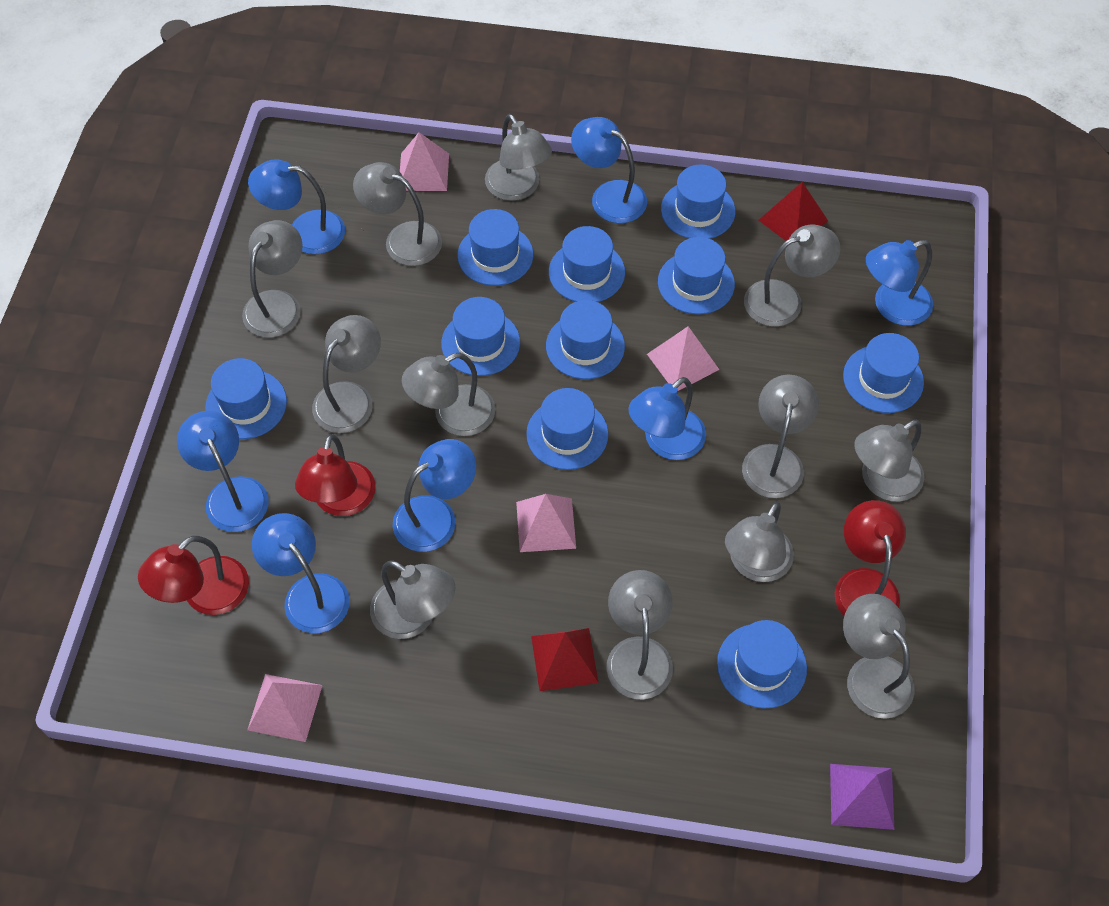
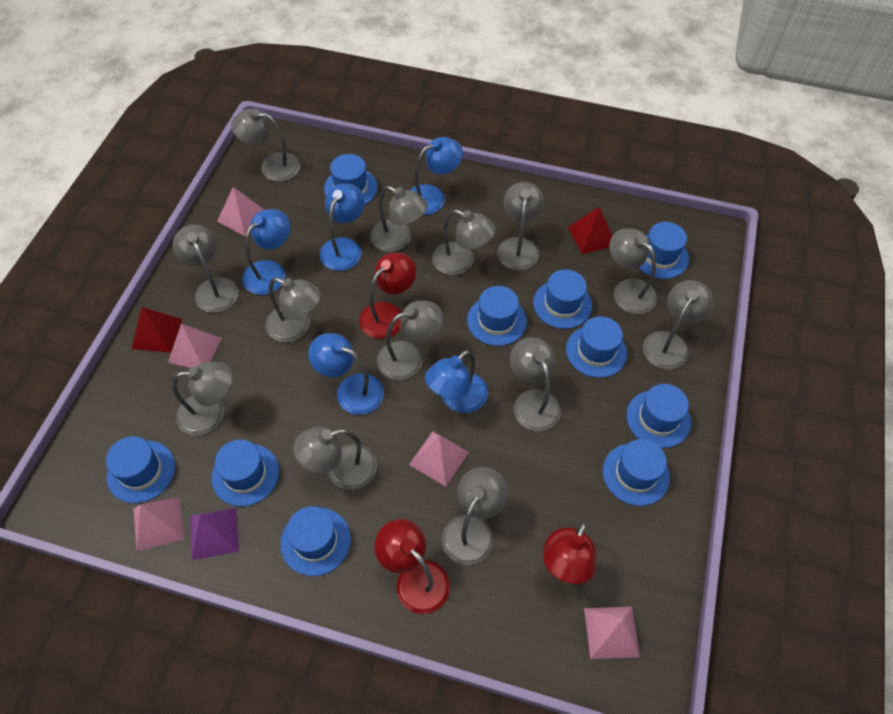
blue lamp: 7 -> 5
grey lamp: 12 -> 13
pink pyramid: 4 -> 5

